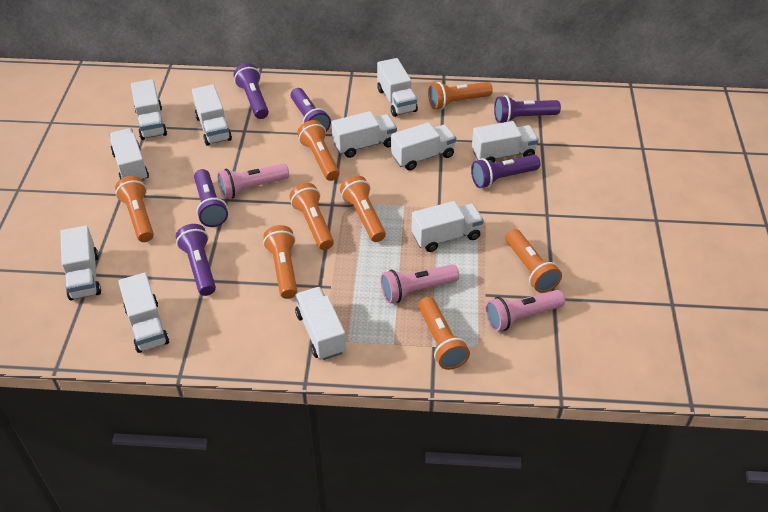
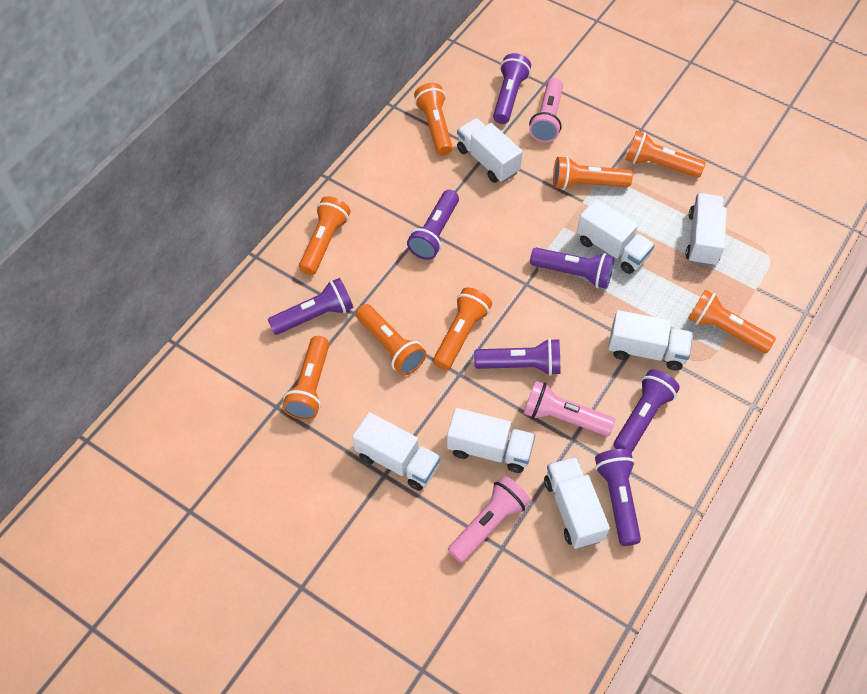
purple flashlight: 6 -> 7
white truck: 11 -> 7

